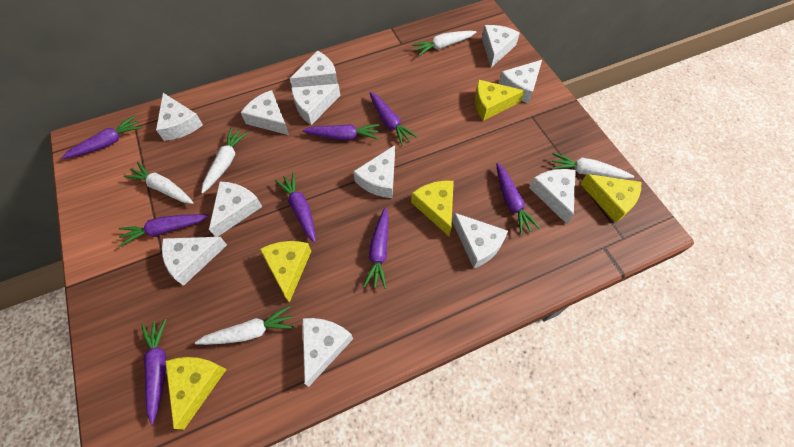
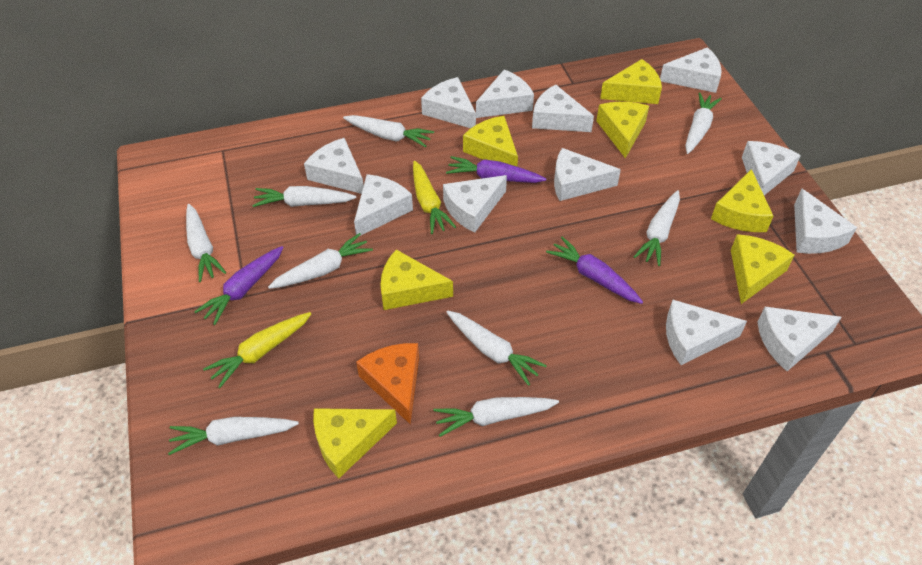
orange cheese: 0 -> 1
purple carrot: 8 -> 3
white carrot: 5 -> 9
yellow carrot: 0 -> 2
yellow cheese: 5 -> 7

